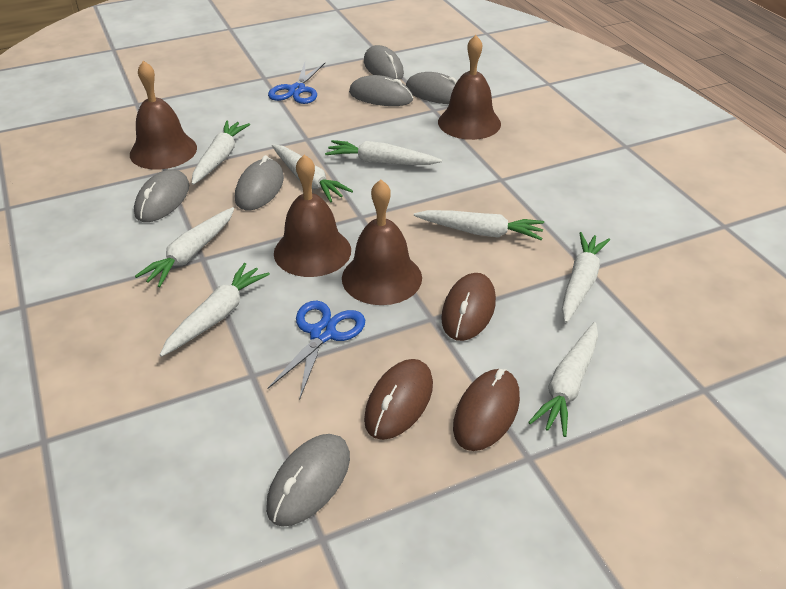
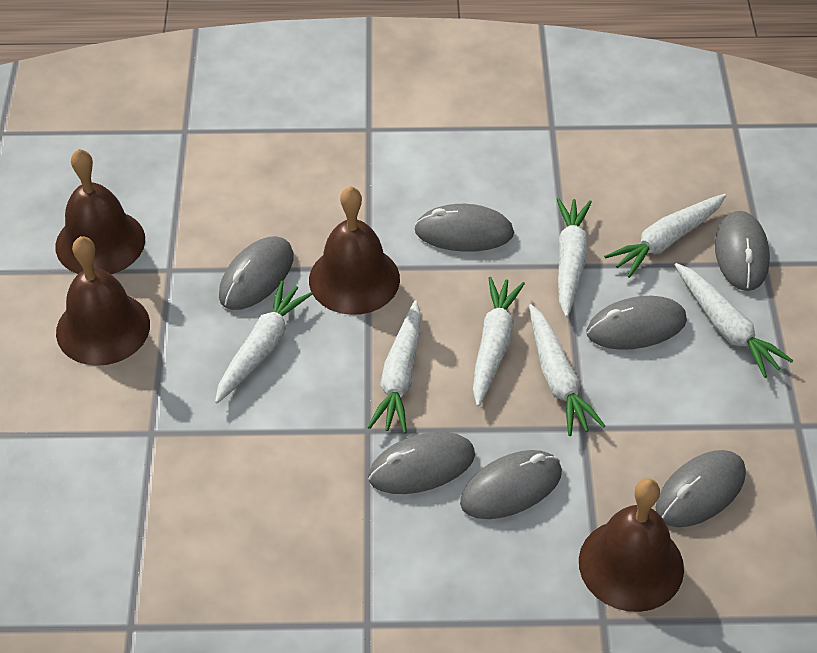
blue scissors: 2 -> 0
brown mouse: 3 -> 0
grey mouse: 6 -> 7
white carrot: 8 -> 7

